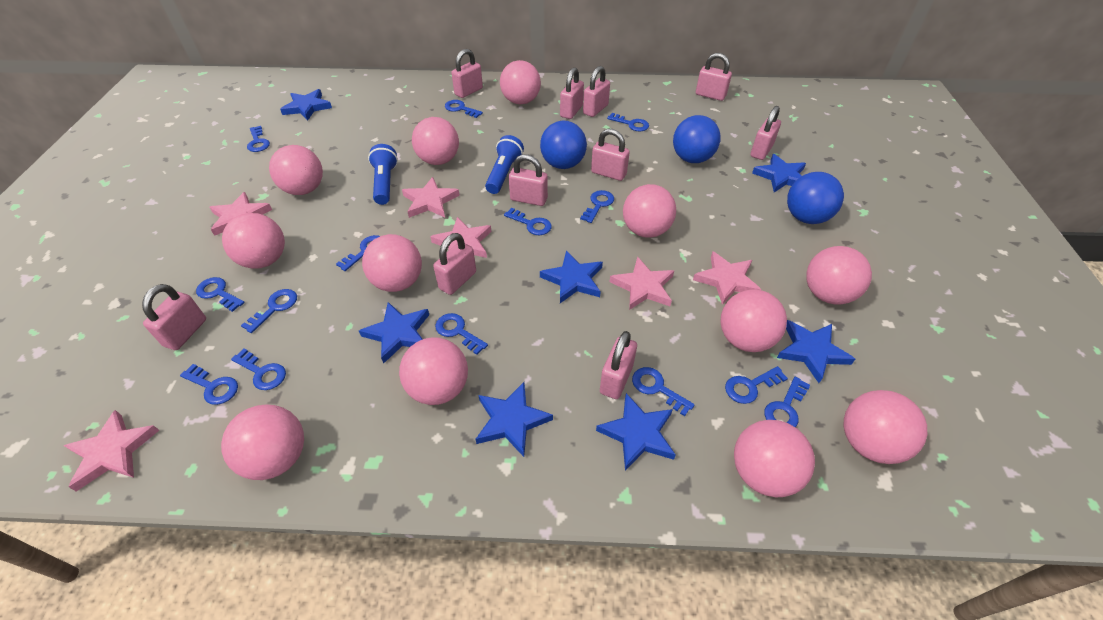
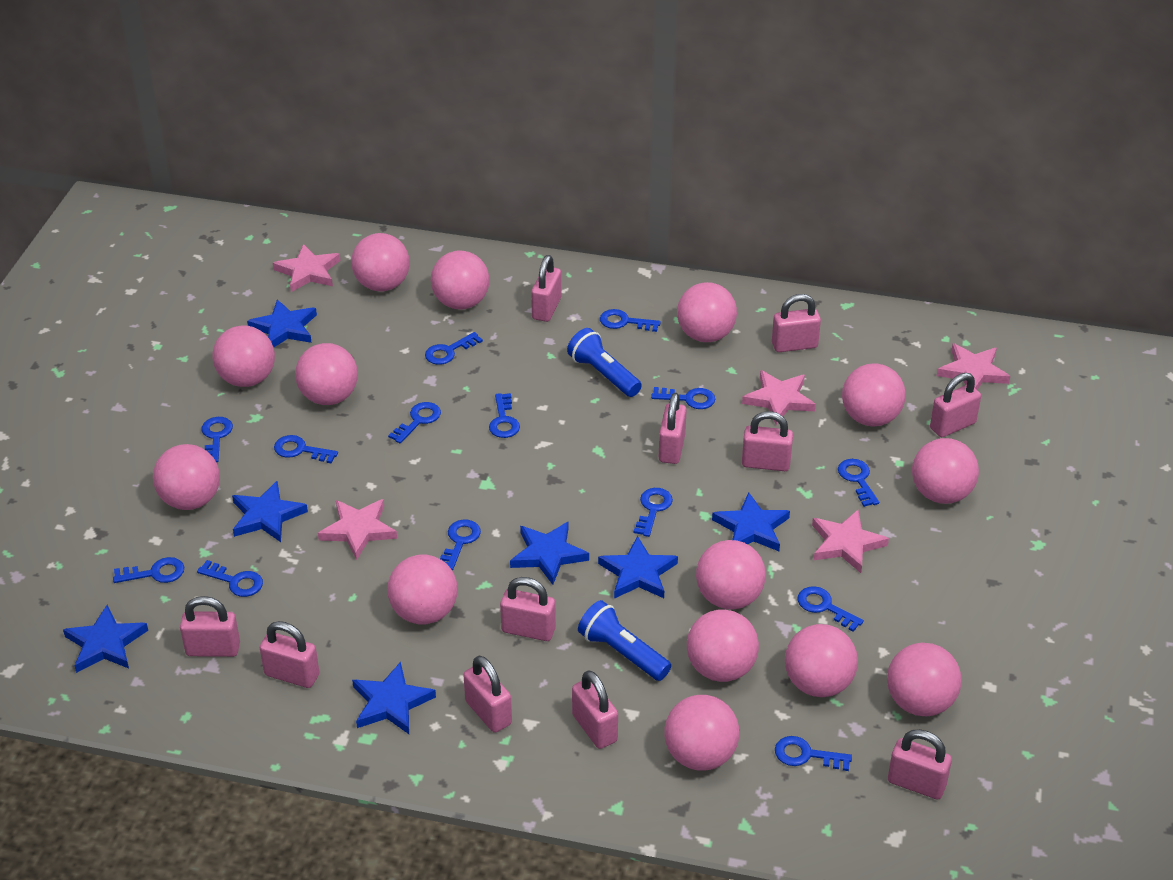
blue ball: 3 -> 0
pink ball: 12 -> 14
pink padlock: 10 -> 11
pink star: 6 -> 5

